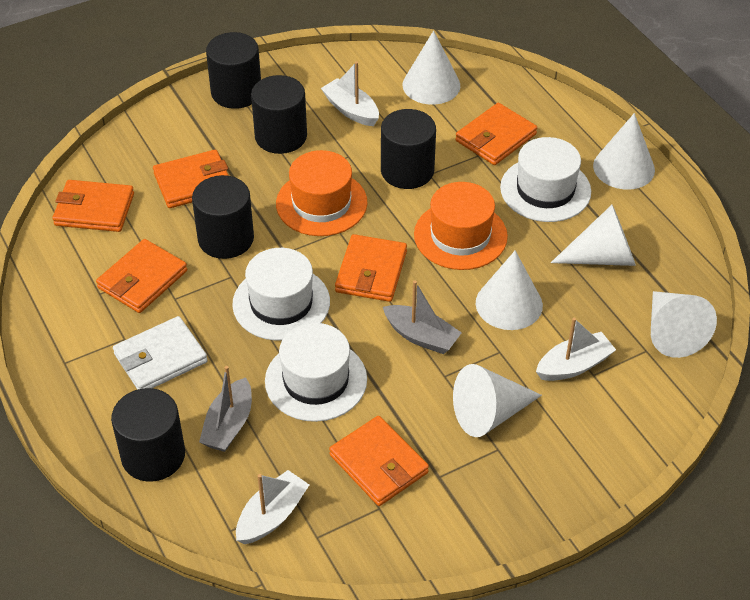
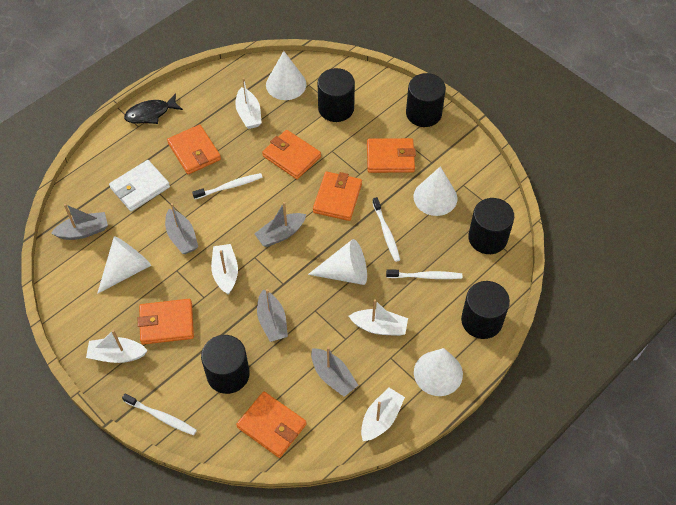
black fish: 0 -> 1
grey boat: 2 -> 5
orange hat: 2 -> 0
white boat: 3 -> 5
white cone: 6 -> 5
white hat: 3 -> 0
white toothbrush: 0 -> 4

